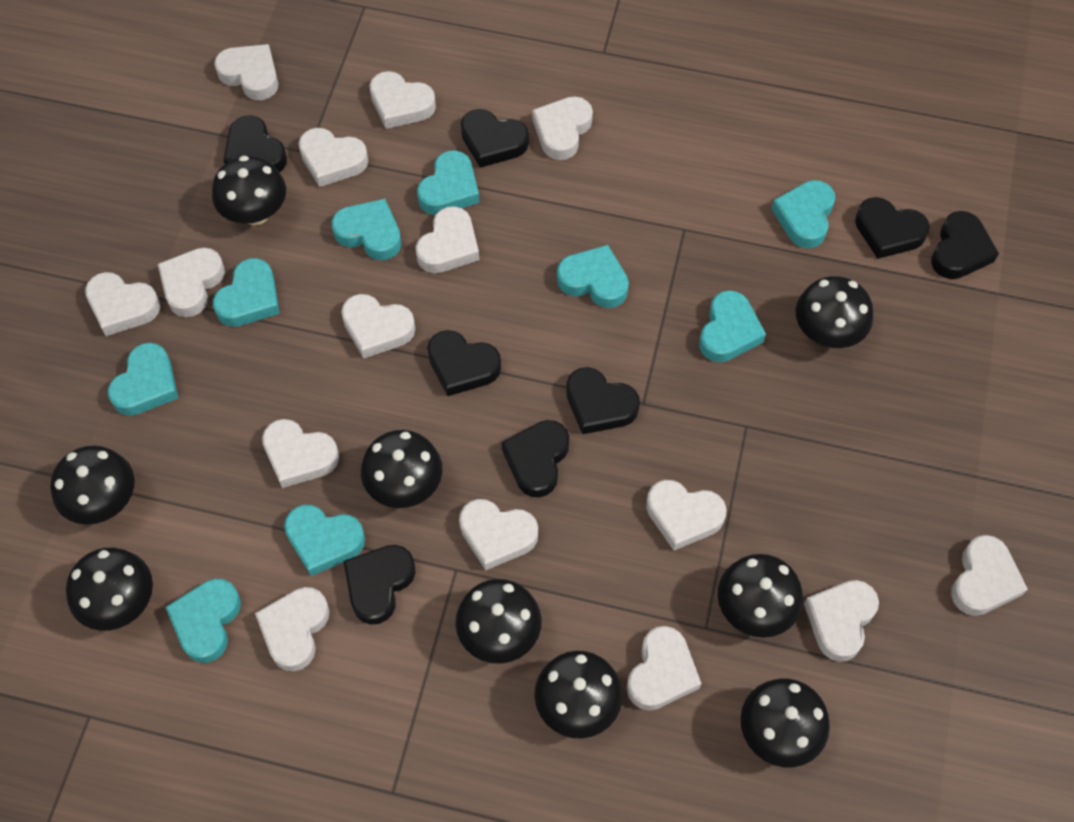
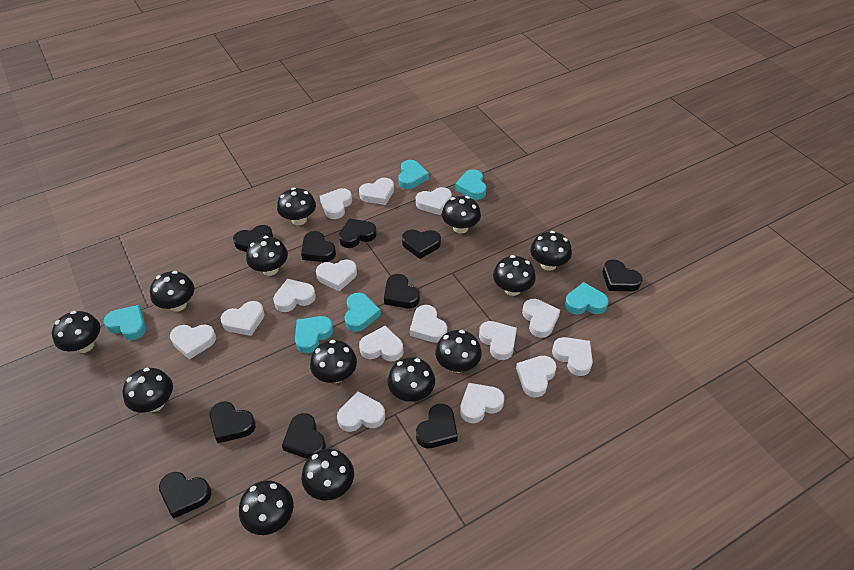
black heart: 8 -> 10
black mushroom: 9 -> 13
turquoise heart: 9 -> 6

